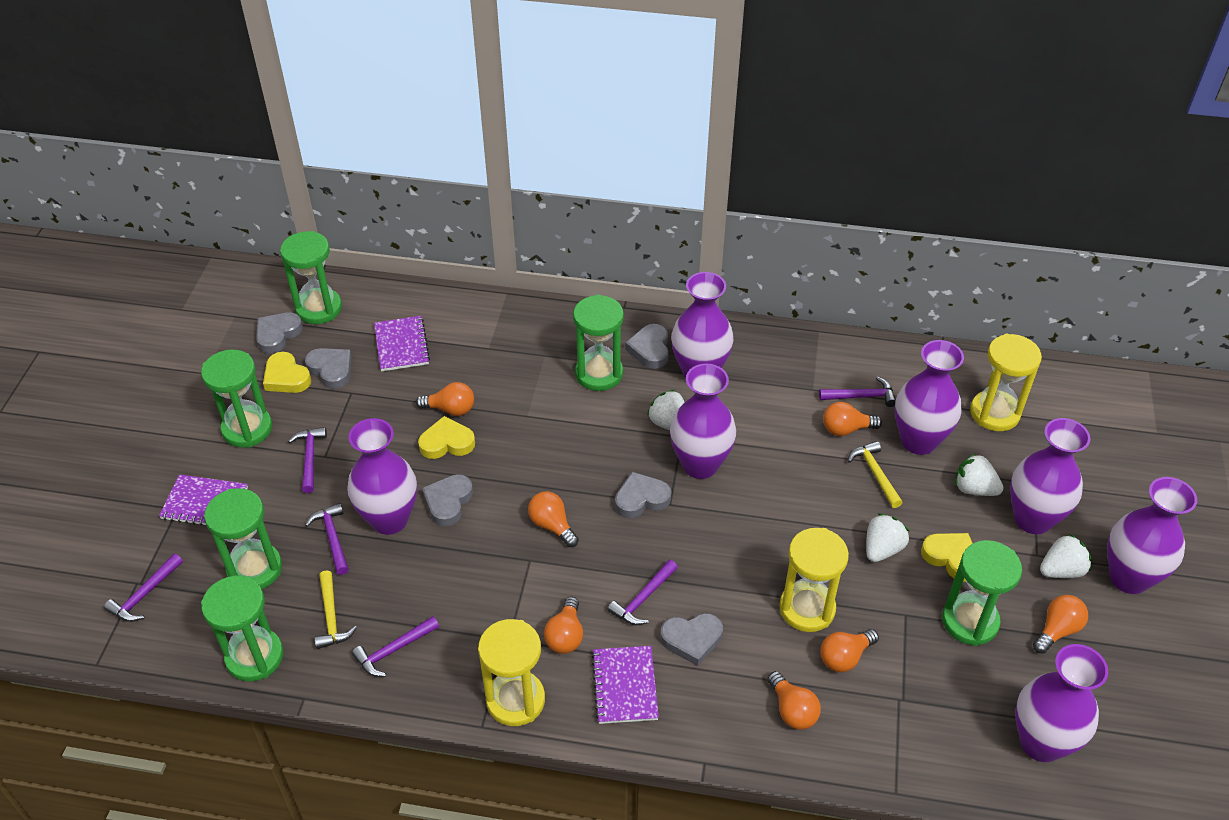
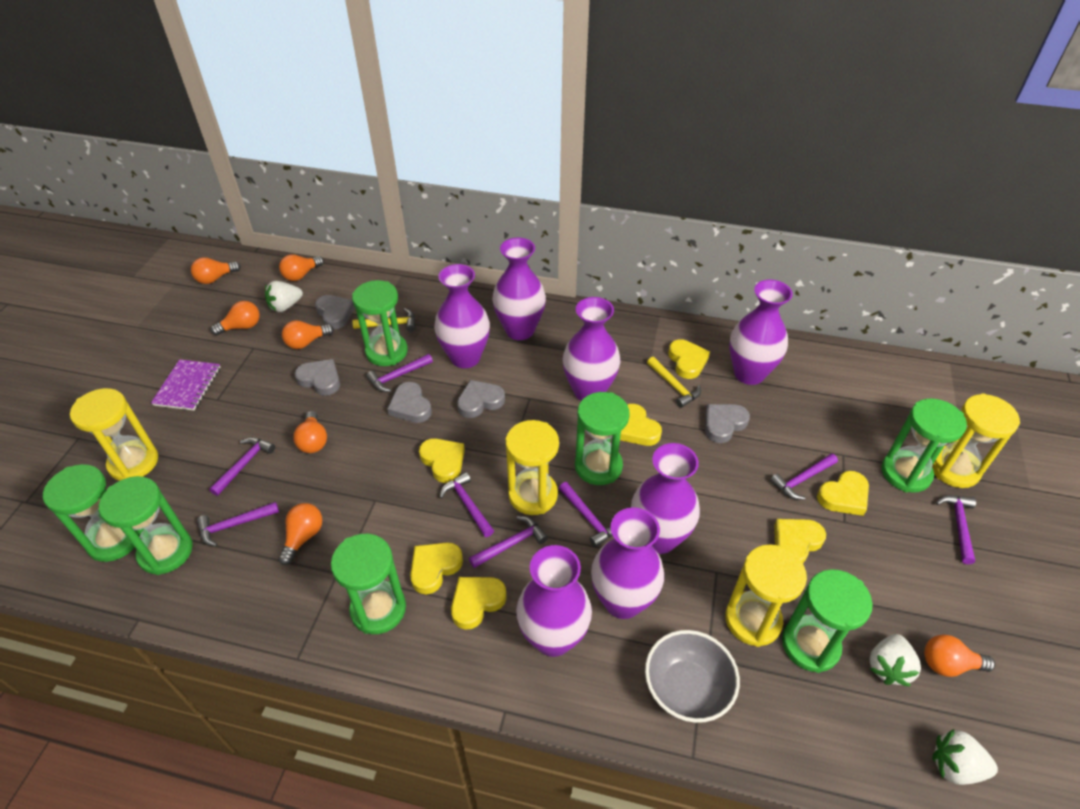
green hourglass: 6 -> 7
grey bowl: 0 -> 1
grey heart: 6 -> 5
purple hammer: 6 -> 8
purple notebook: 3 -> 1
white strawberry: 4 -> 3
yellow heart: 3 -> 7
yellow hourglass: 3 -> 4

